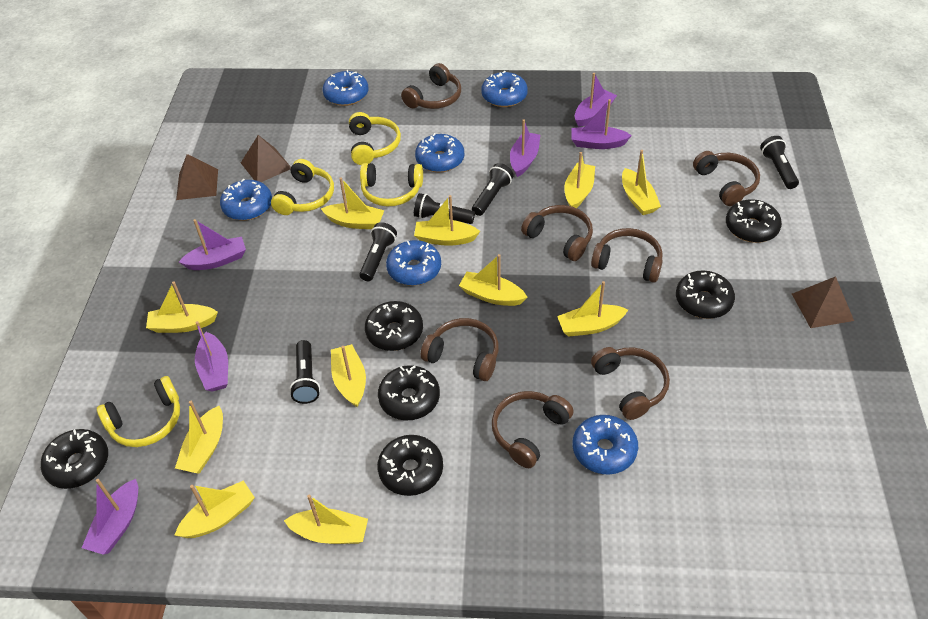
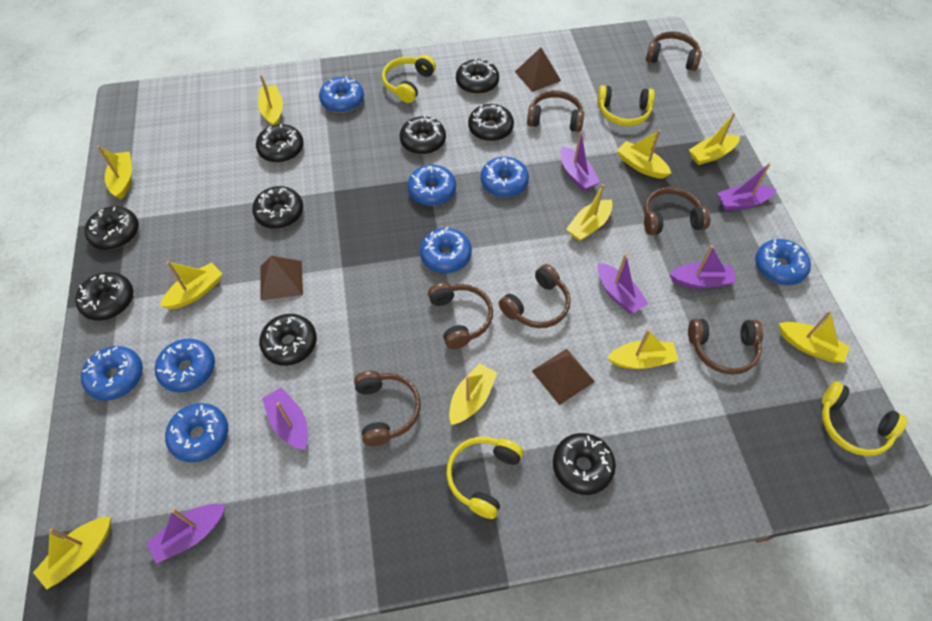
black donut: 6 -> 9
black flashlight: 5 -> 0
blue donut: 6 -> 8
yellow boat: 11 -> 10

